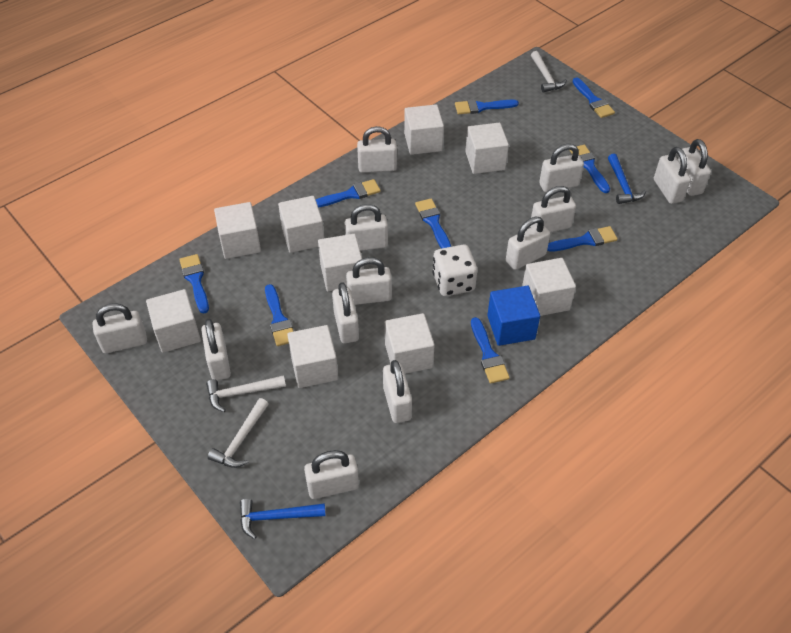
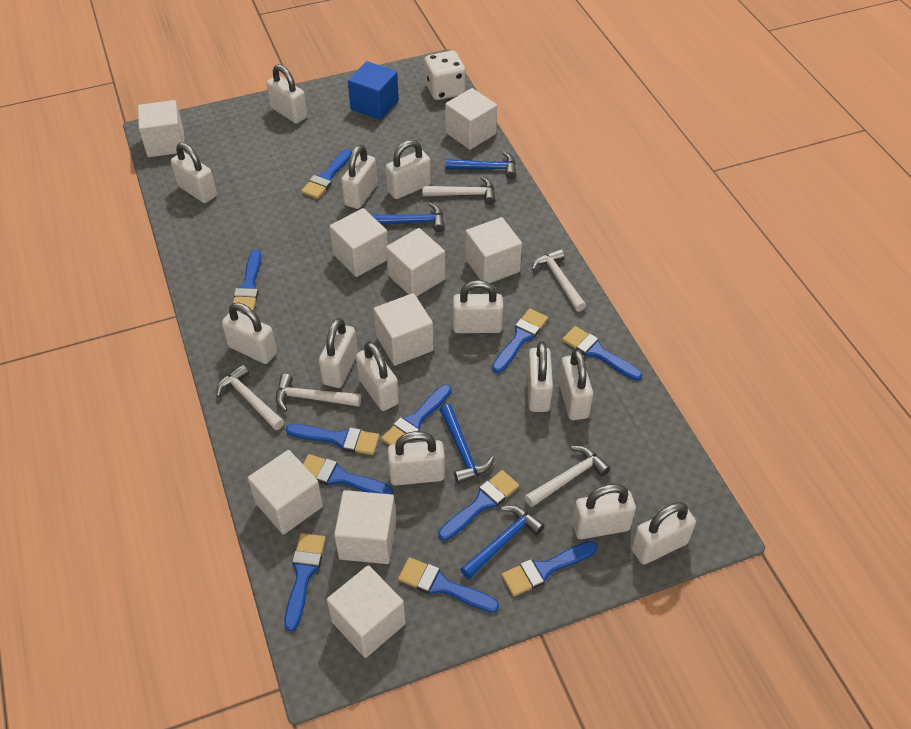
blue brush: 9 -> 11
blue hammer: 2 -> 4
white hammer: 3 -> 5

